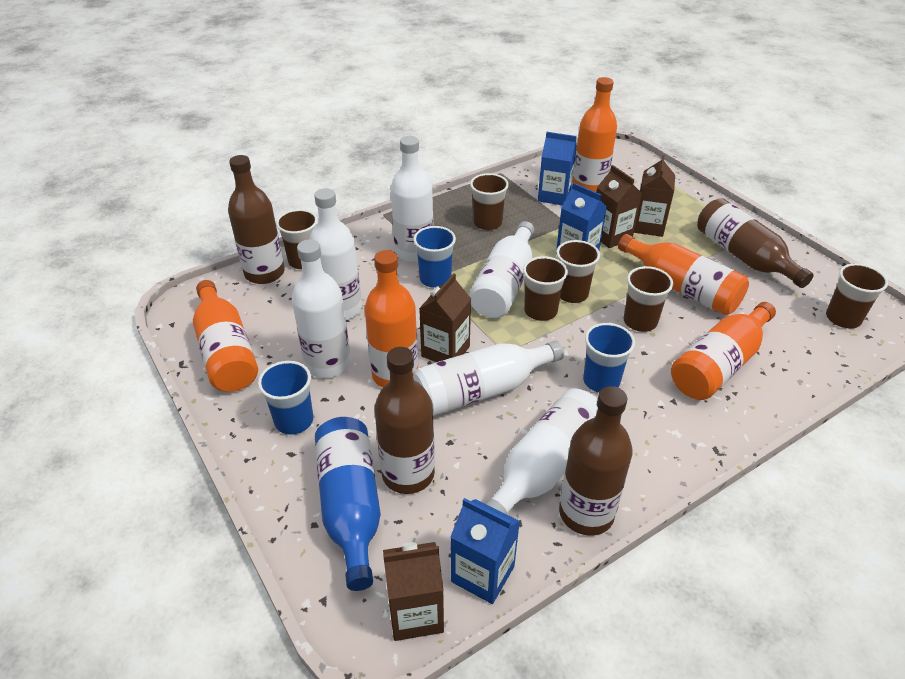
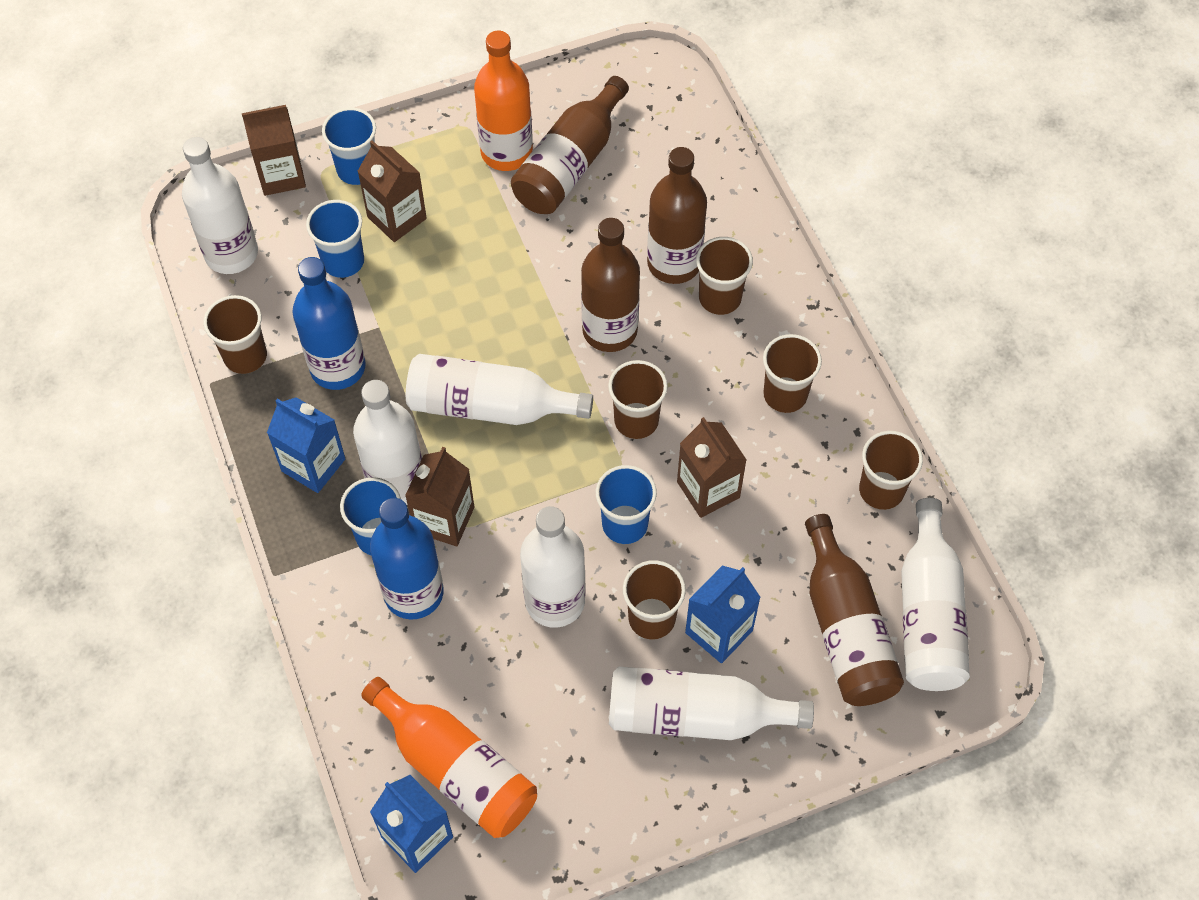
blue bottle: 1 -> 2
blue cup: 3 -> 4
orange bottle: 5 -> 2

